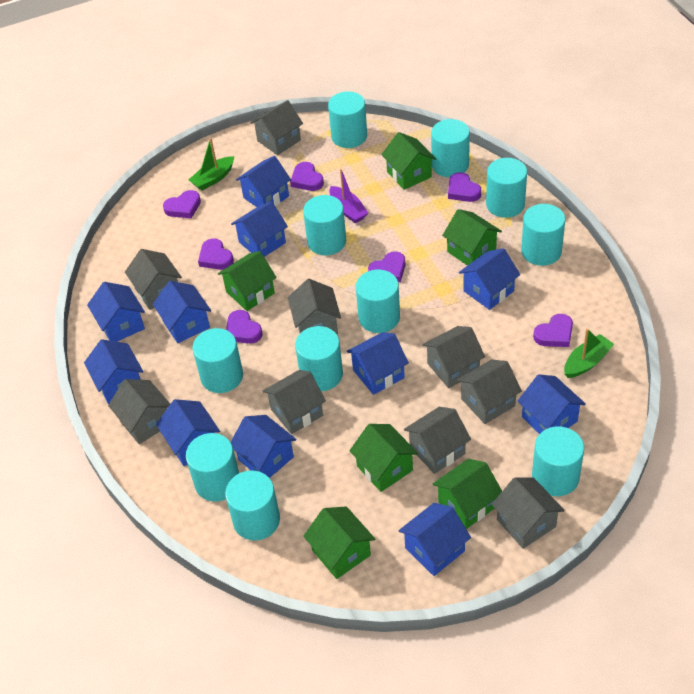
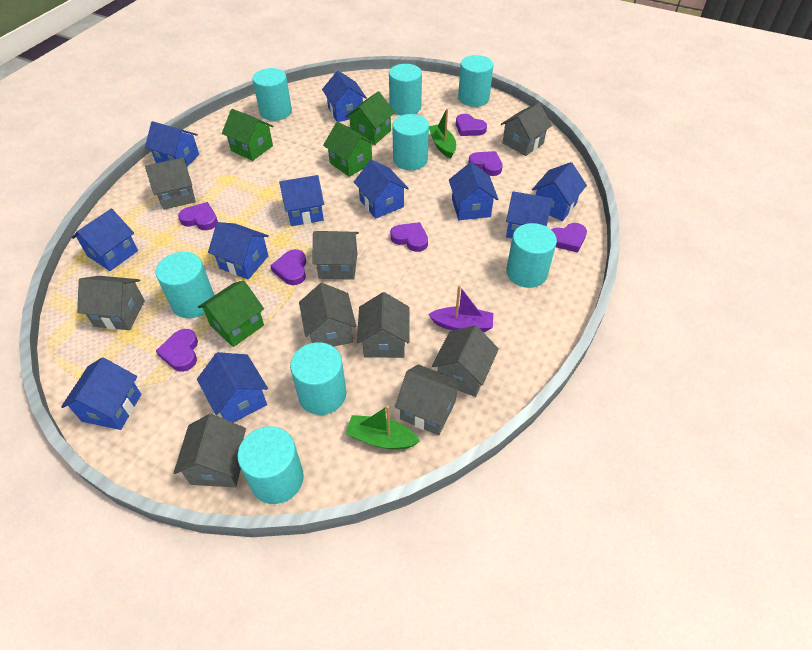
green house: 6 -> 4
turquoise cylinder: 11 -> 8

